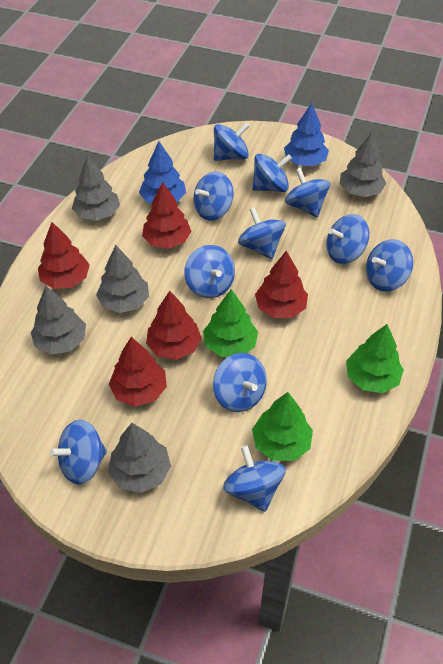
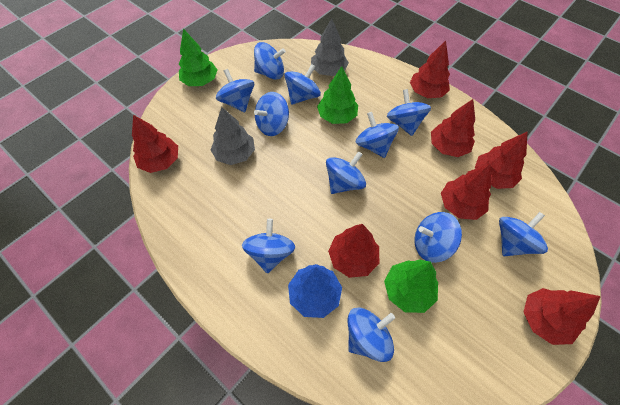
blue tree: 2 -> 1
grey tree: 5 -> 2
red tree: 5 -> 7

